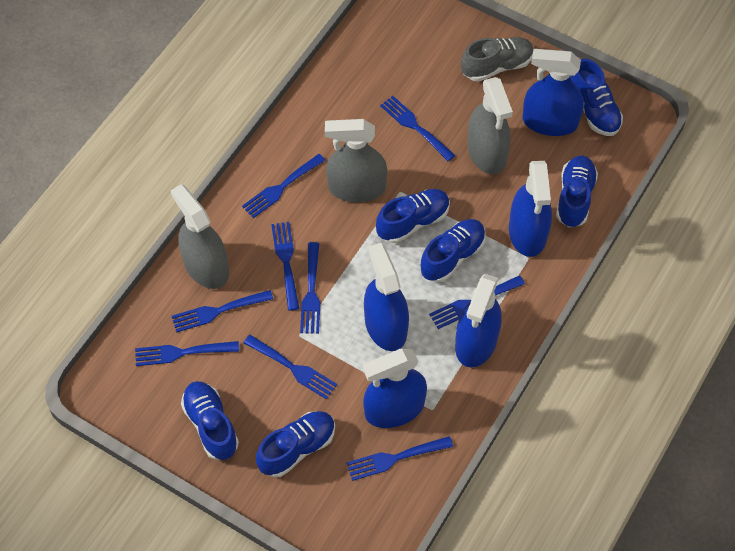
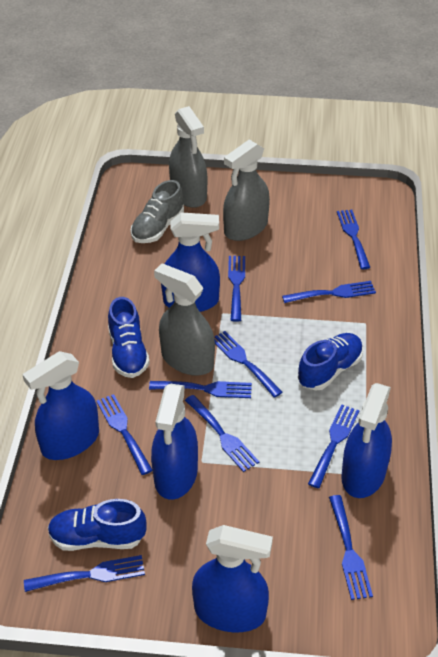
blue fork: 9 -> 10
blue shoe: 6 -> 3

